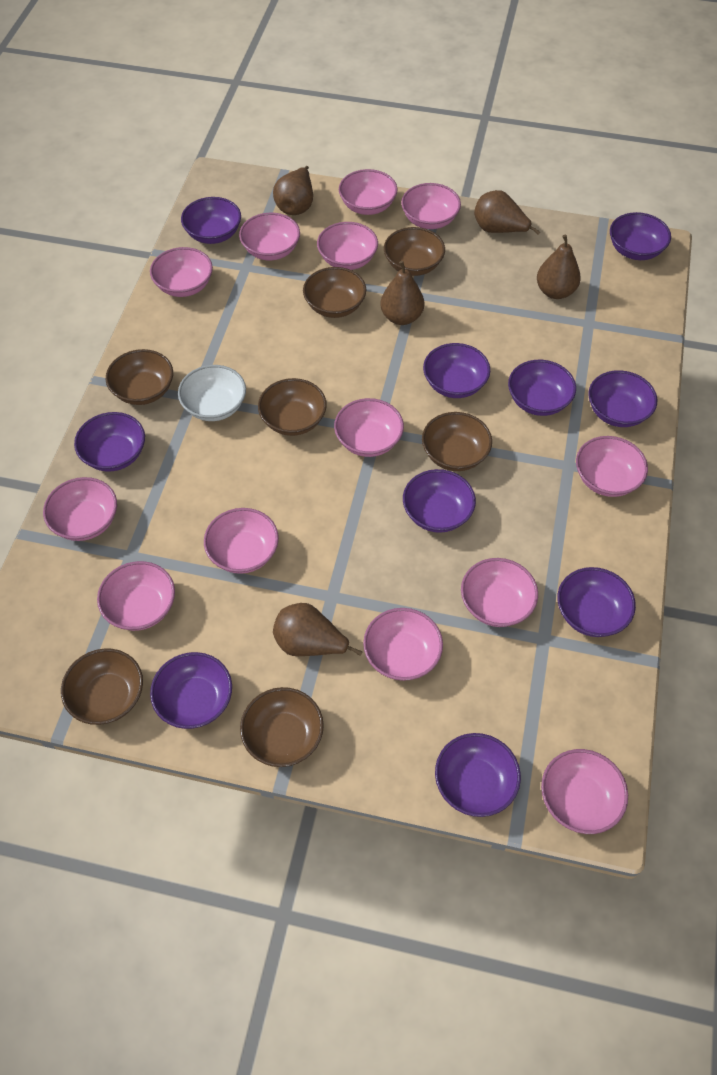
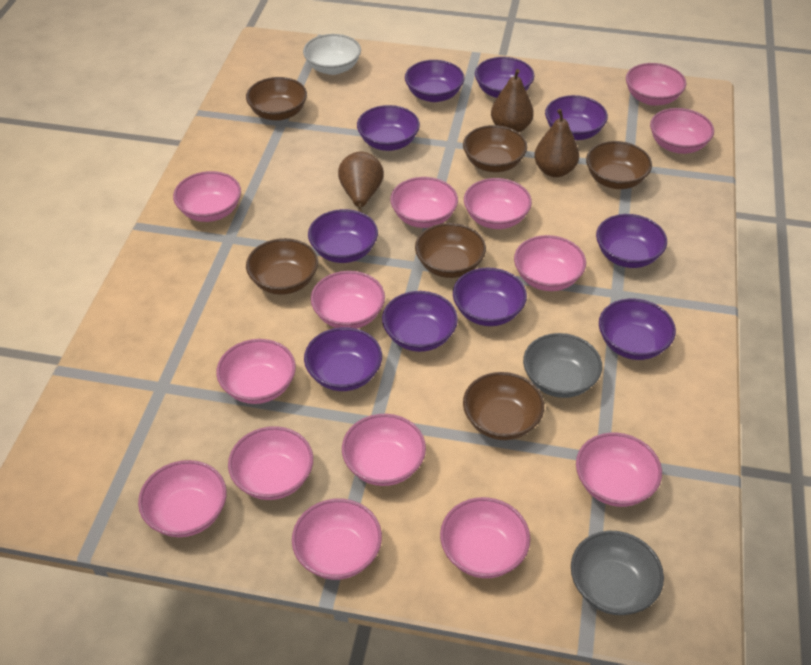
brown bowl: 7 -> 6
brown pear: 5 -> 3
grey bowl: 0 -> 2
pink bowl: 13 -> 14

